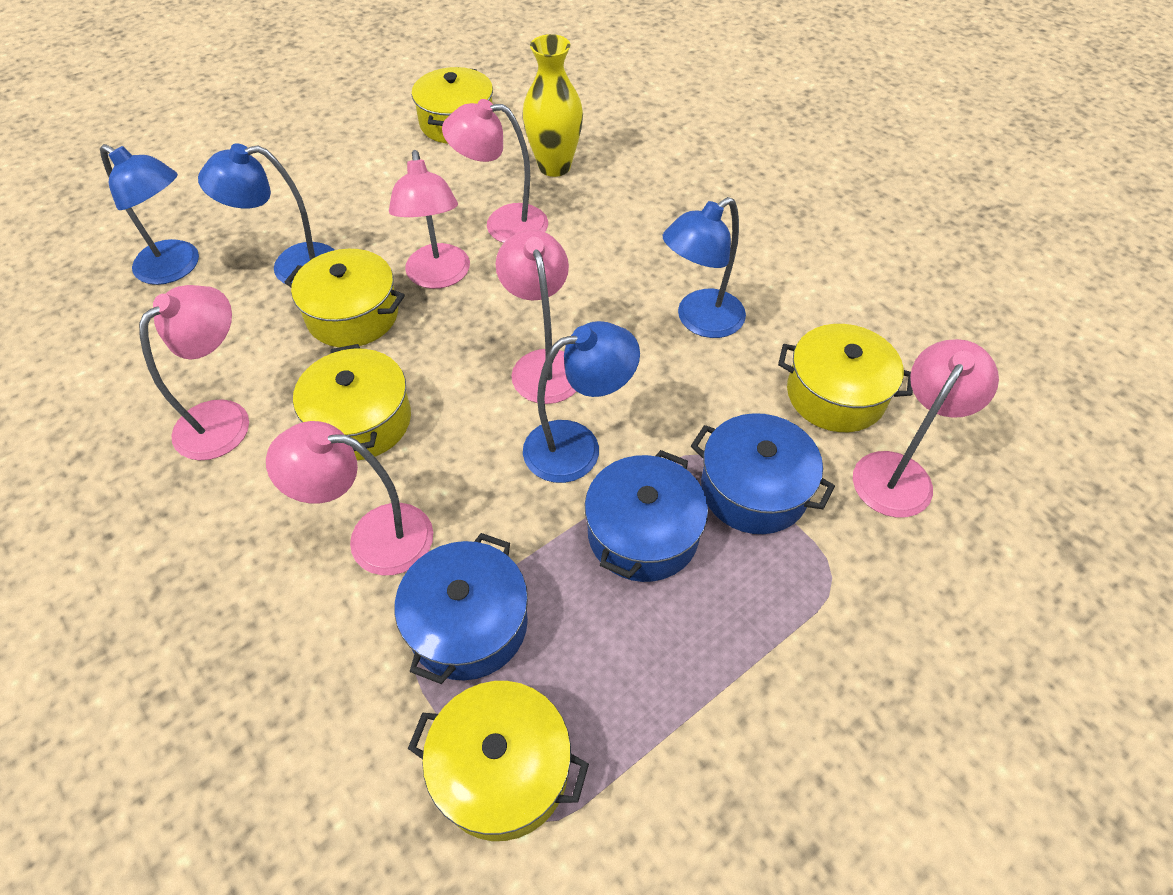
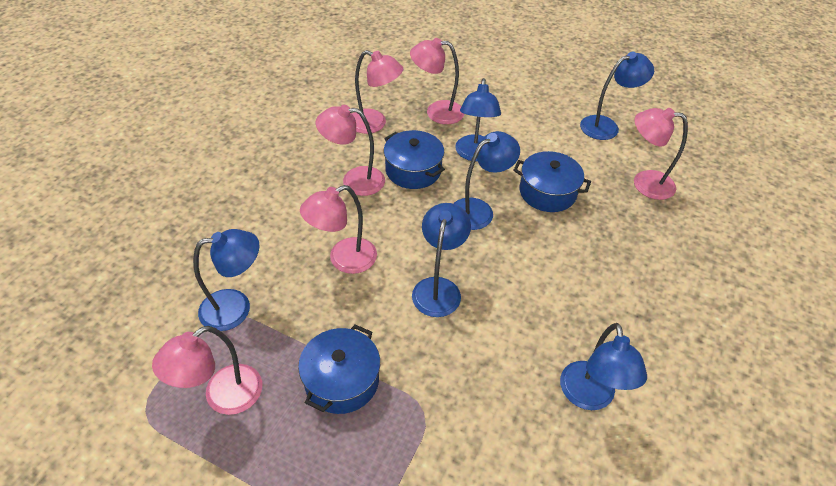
blue lamp: 4 -> 6
yellow pot: 5 -> 0
yellow vase: 1 -> 0

